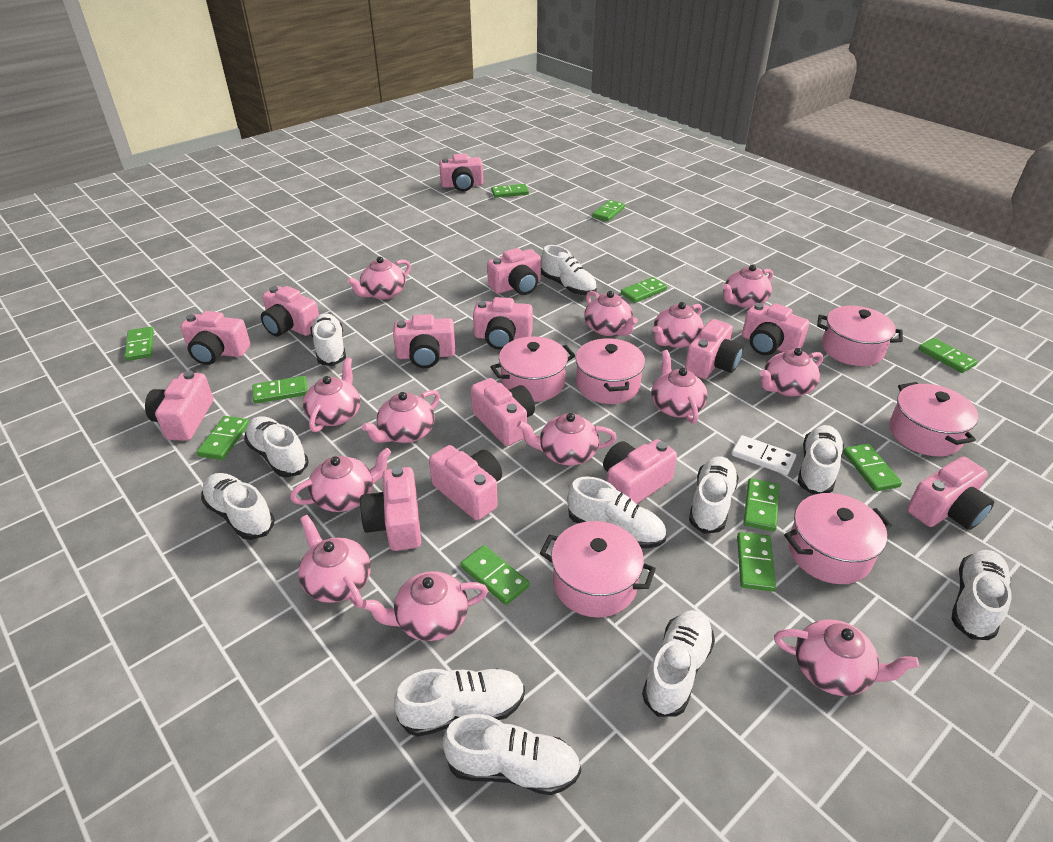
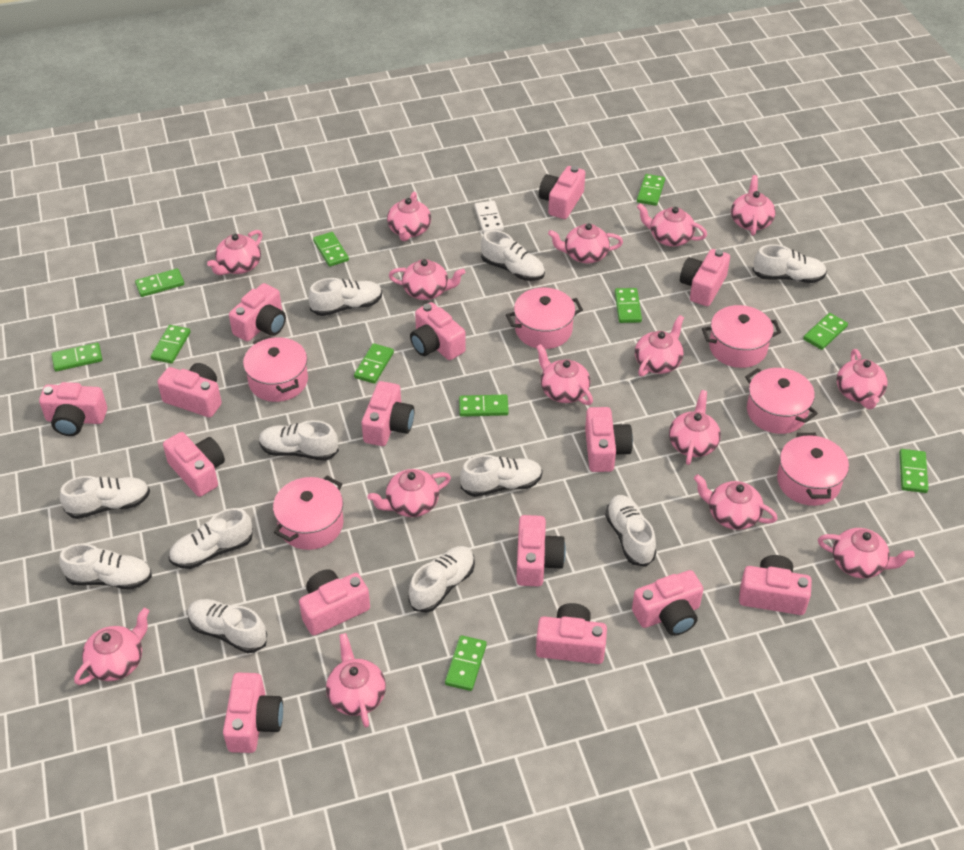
pink camera: 14 -> 15
pink teapot: 13 -> 15

